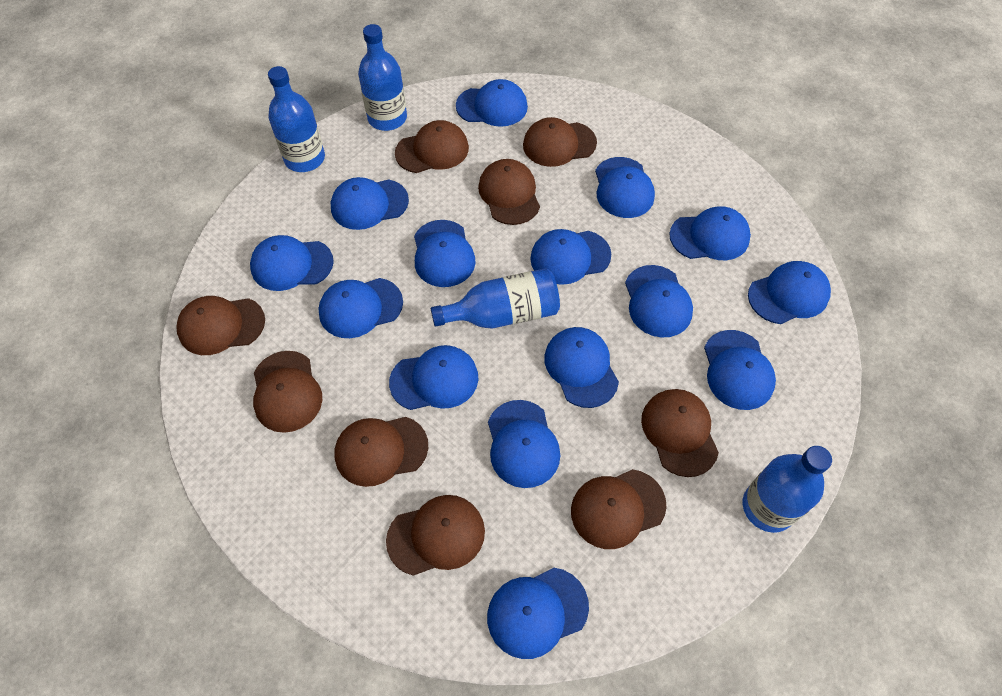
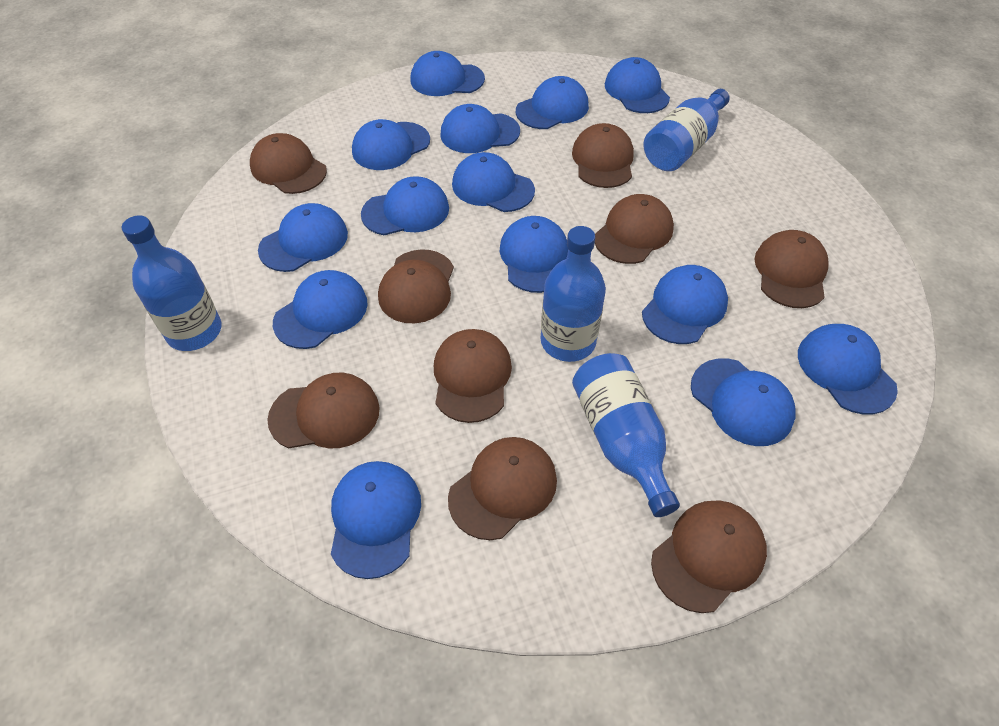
blue cap: 15 -> 14

